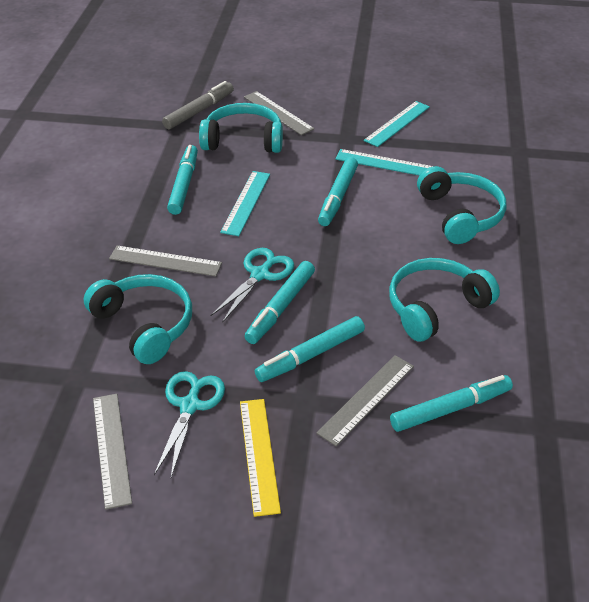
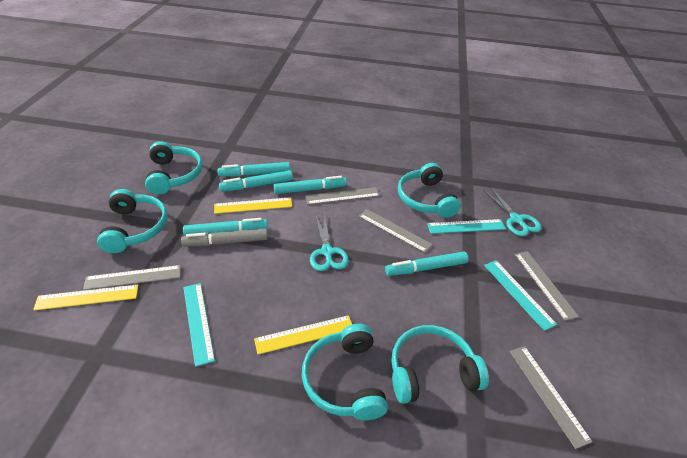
grey ruler: 4 -> 5
turquoise headphones: 4 -> 5
yellow ruler: 1 -> 3

